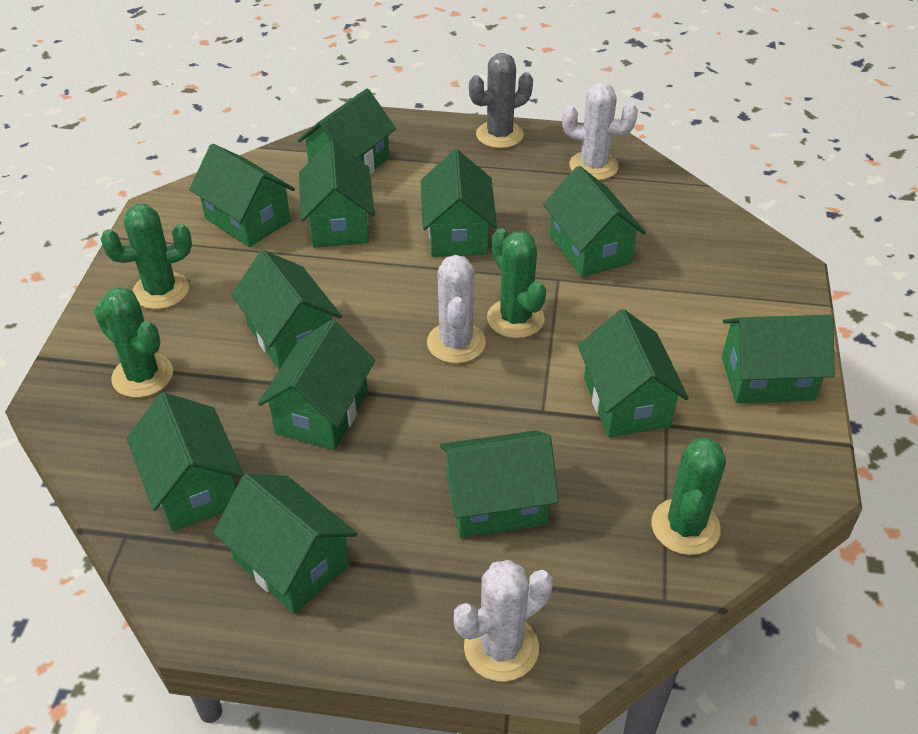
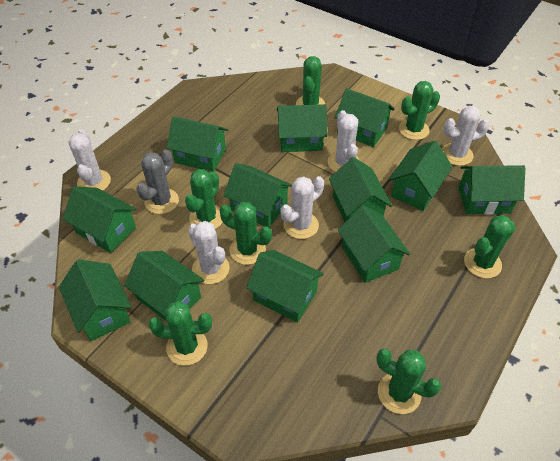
green cactus: 4 -> 7
white cactus: 3 -> 5

